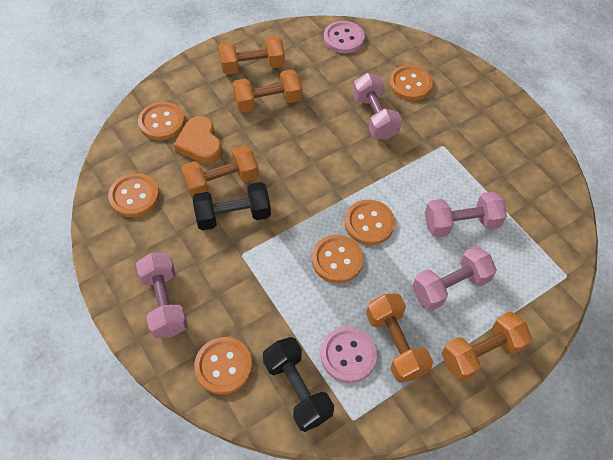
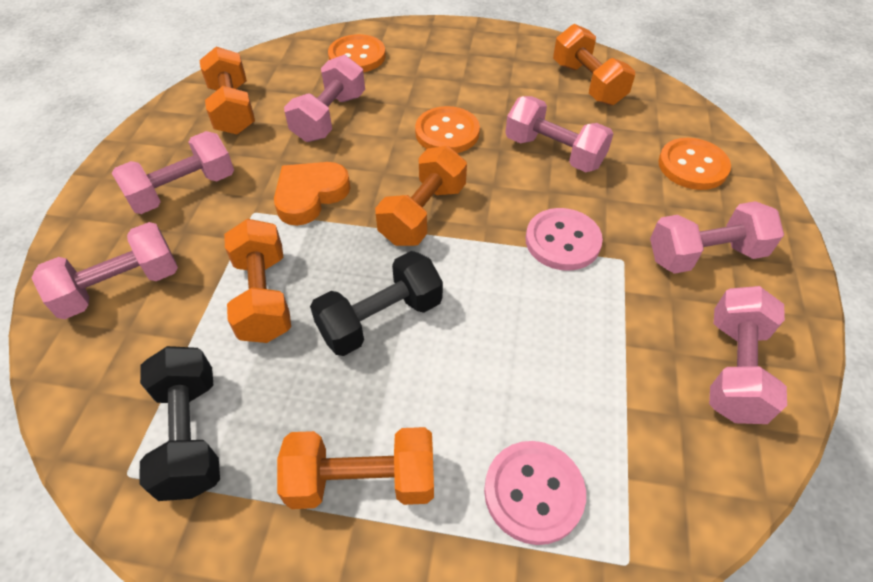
orange button: 6 -> 3
pink dumbbell: 4 -> 6

